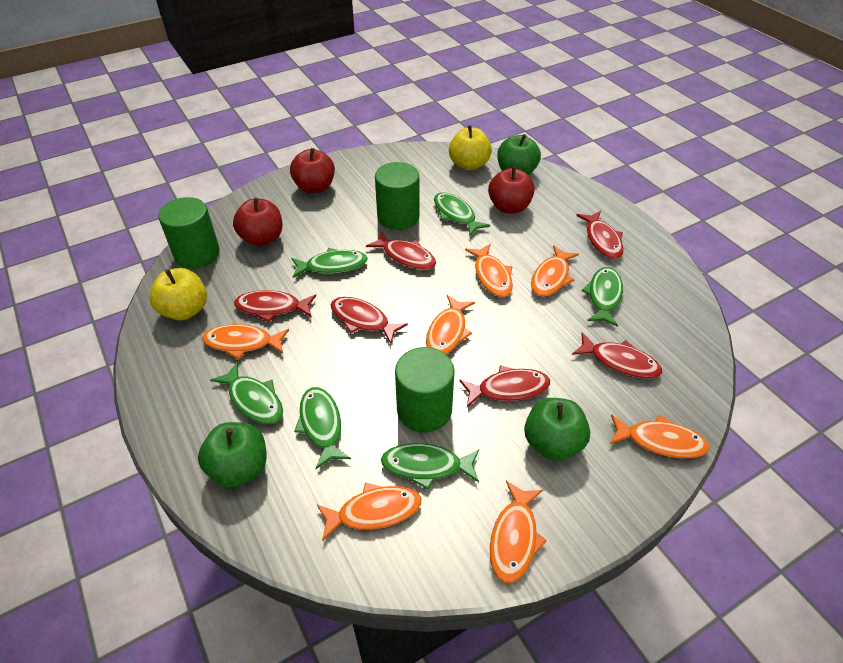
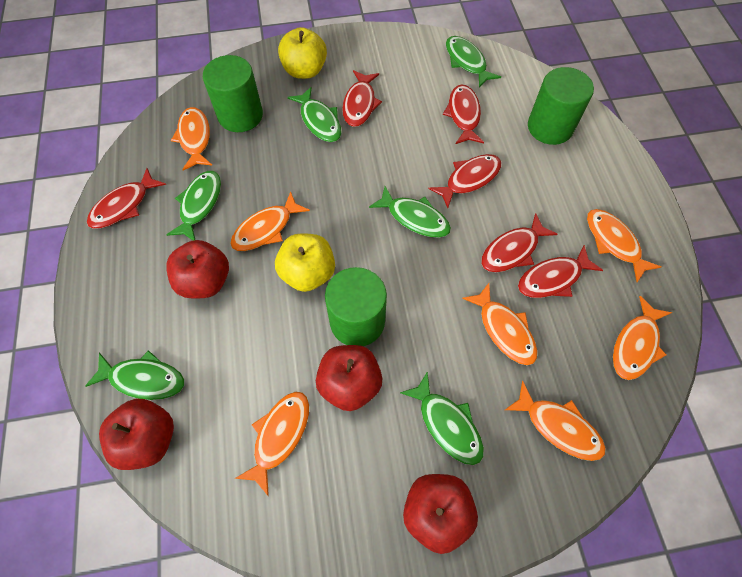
green apple: 3 -> 0
red apple: 3 -> 4

